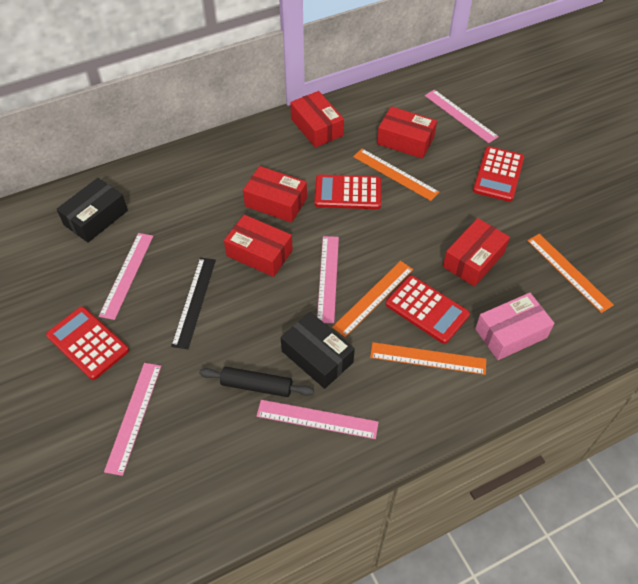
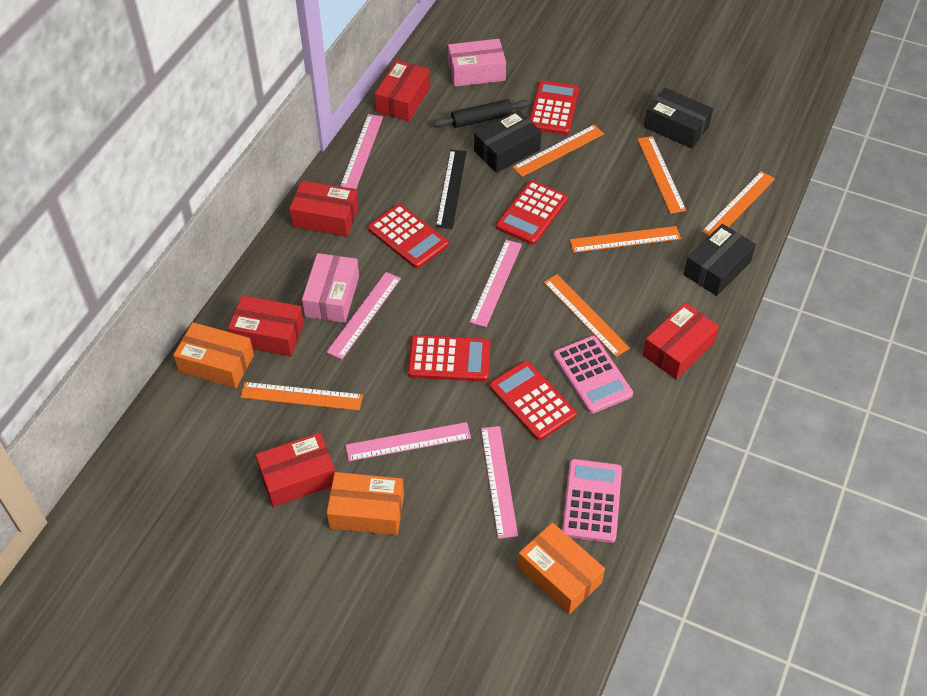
black box: 2 -> 3
orange box: 0 -> 3
orange ruler: 4 -> 6
pink box: 1 -> 2
pink calculator: 0 -> 2
red calculator: 4 -> 5

